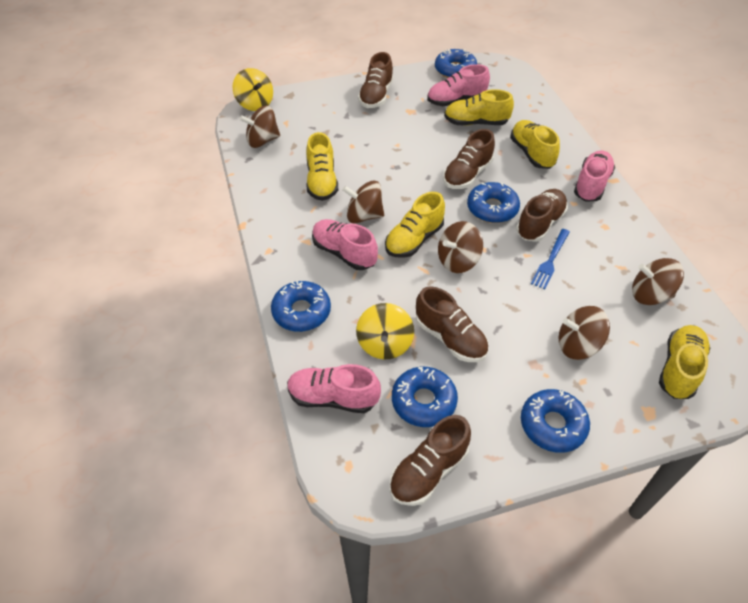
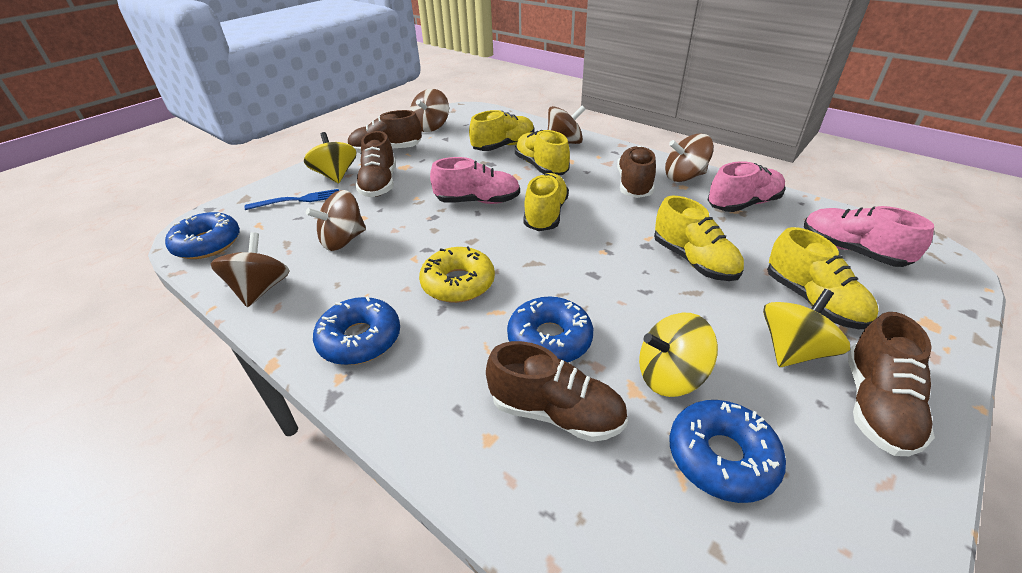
blue donut: 5 -> 4
pink shoe: 4 -> 3
yellow donut: 0 -> 1
yellow spinning top: 2 -> 3

